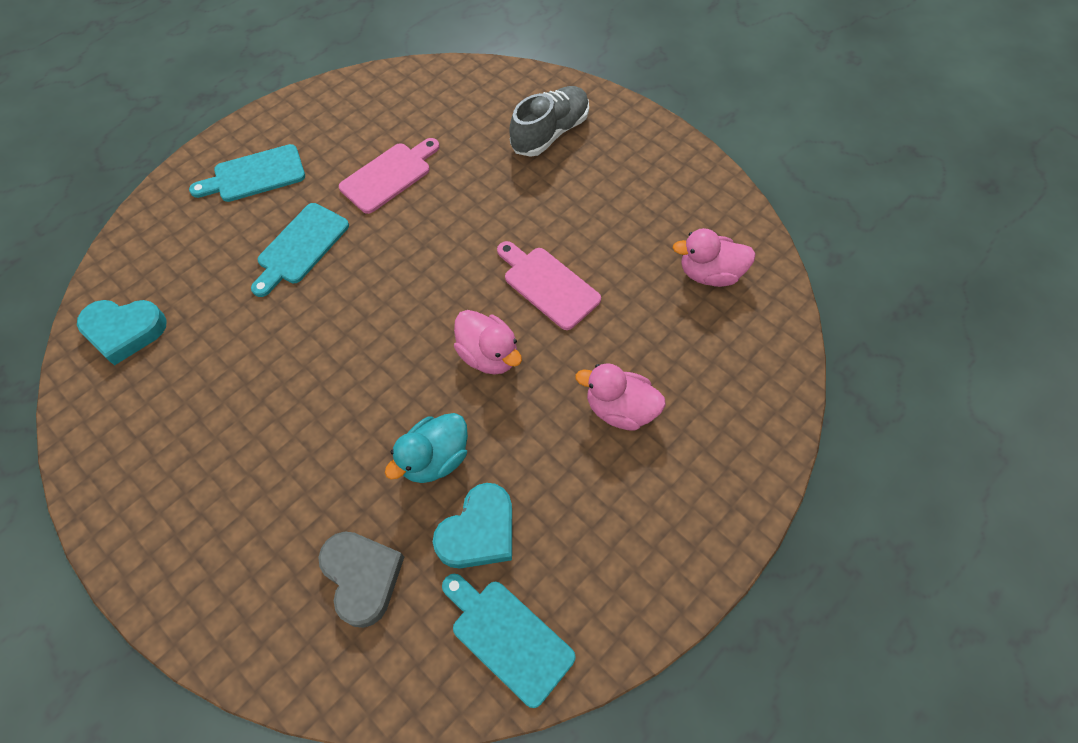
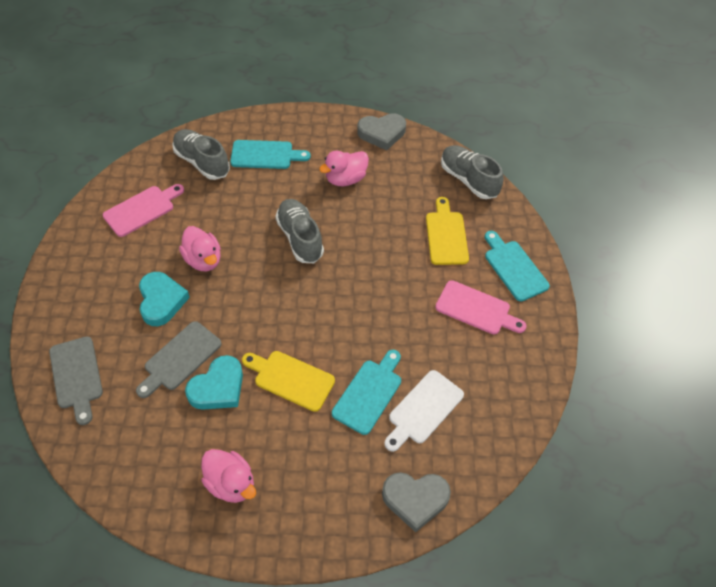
grey cutting board: 0 -> 2
grey heart: 1 -> 2
grey shoe: 1 -> 3
turquoise duck: 1 -> 0
white cutting board: 0 -> 1
yellow cutting board: 0 -> 2

